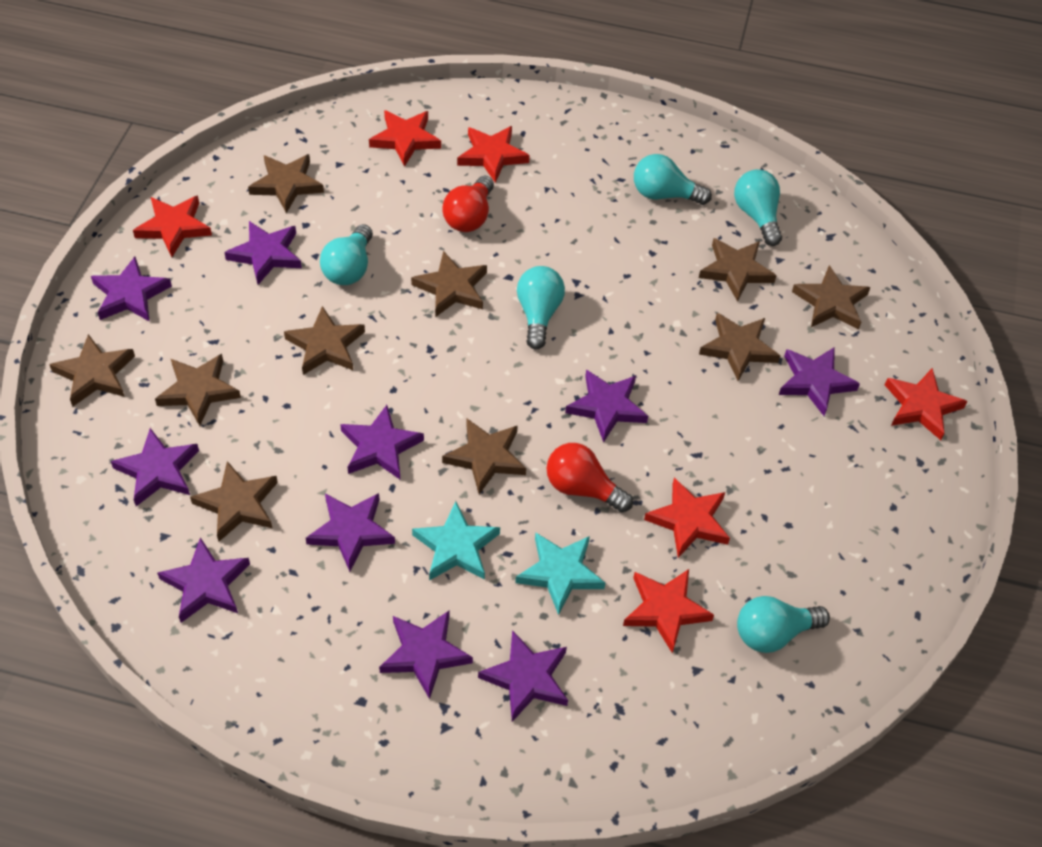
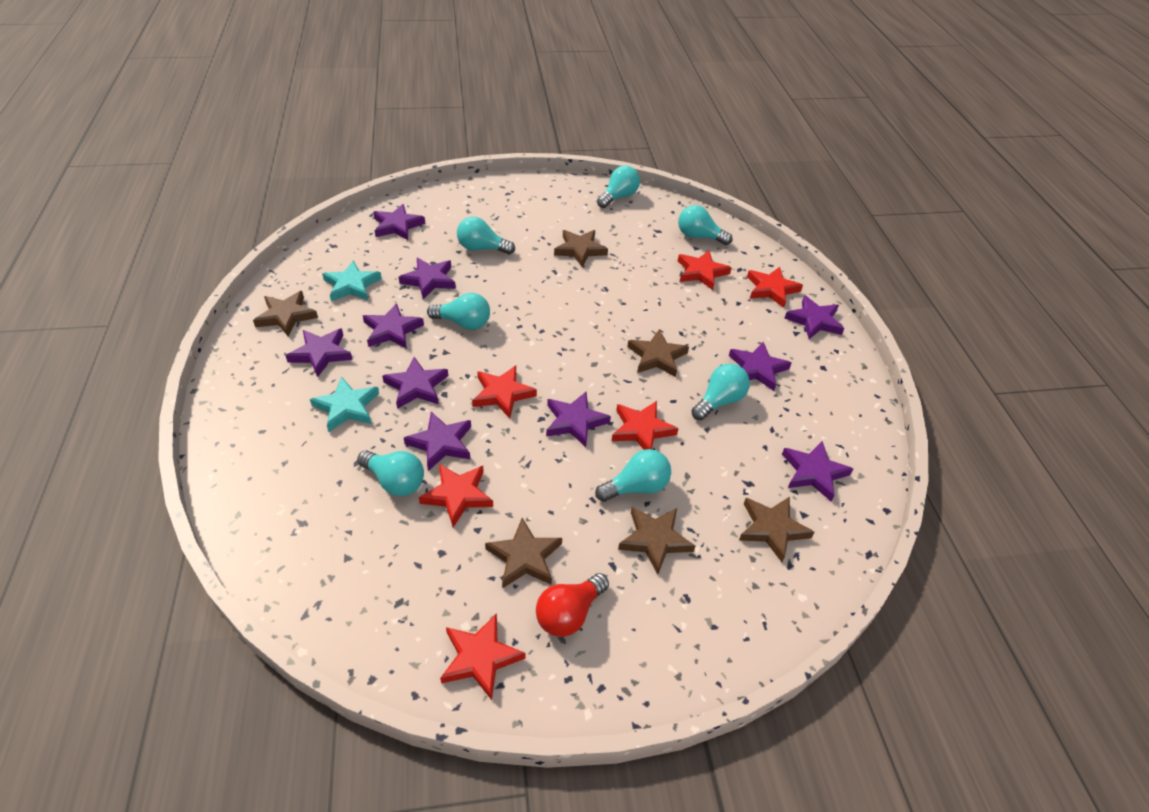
brown star: 10 -> 6
red light bulb: 2 -> 1
turquoise light bulb: 5 -> 7

